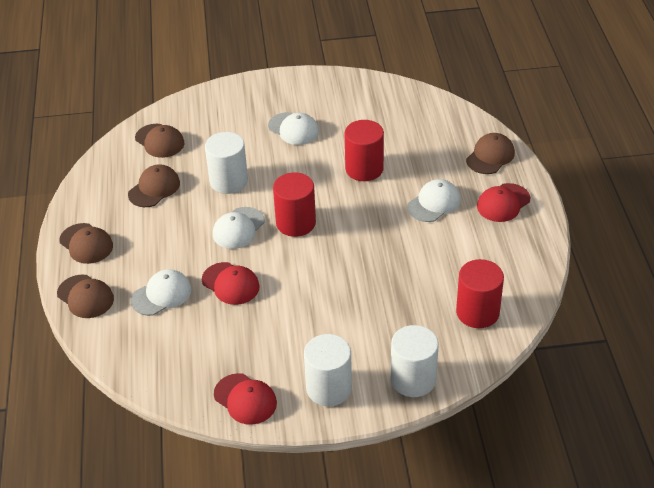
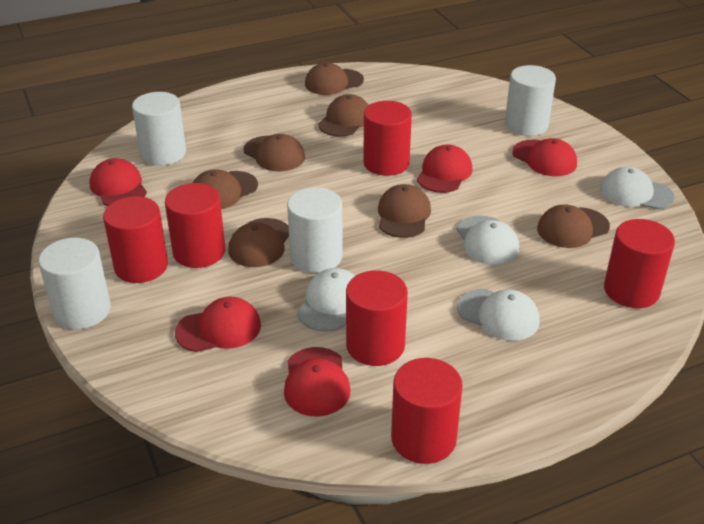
brown cap: 5 -> 7
red cap: 3 -> 5
red cylinder: 3 -> 6
white cylinder: 3 -> 4

